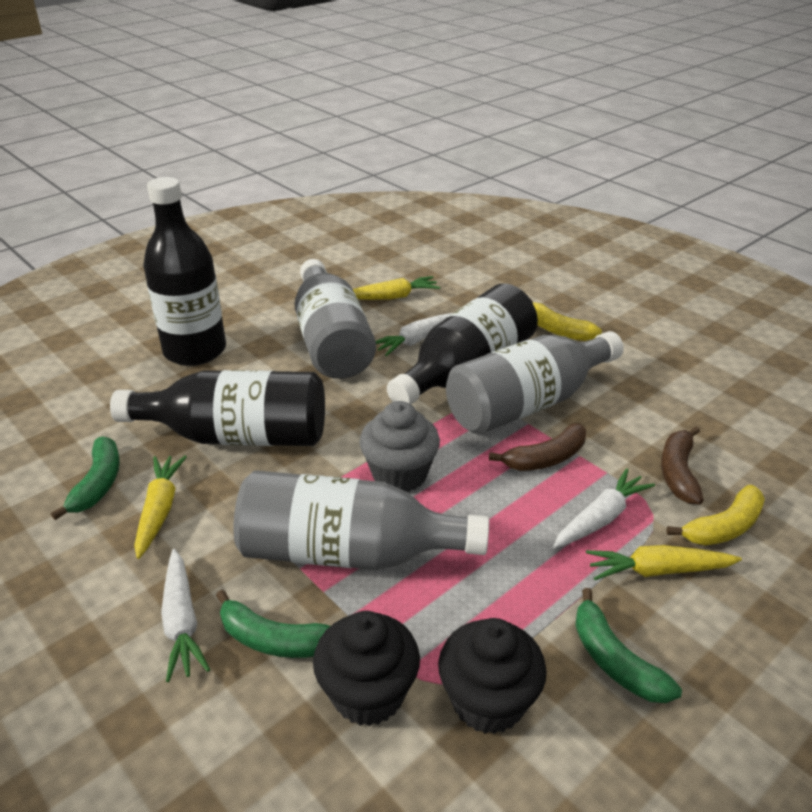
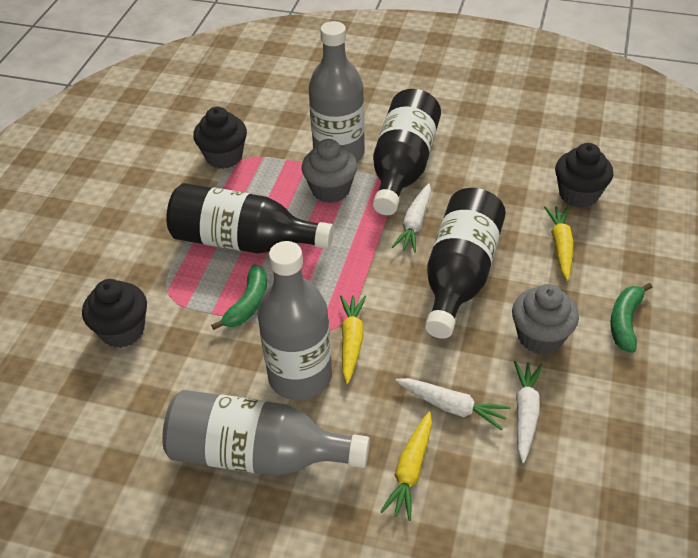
black cupcake: 2 -> 3
brown banana: 2 -> 0
green banana: 3 -> 2
grey cupcake: 1 -> 2
yellow banana: 2 -> 0

